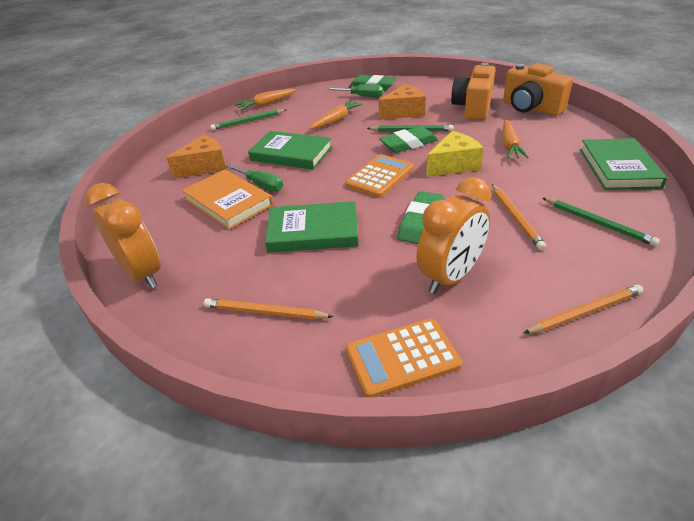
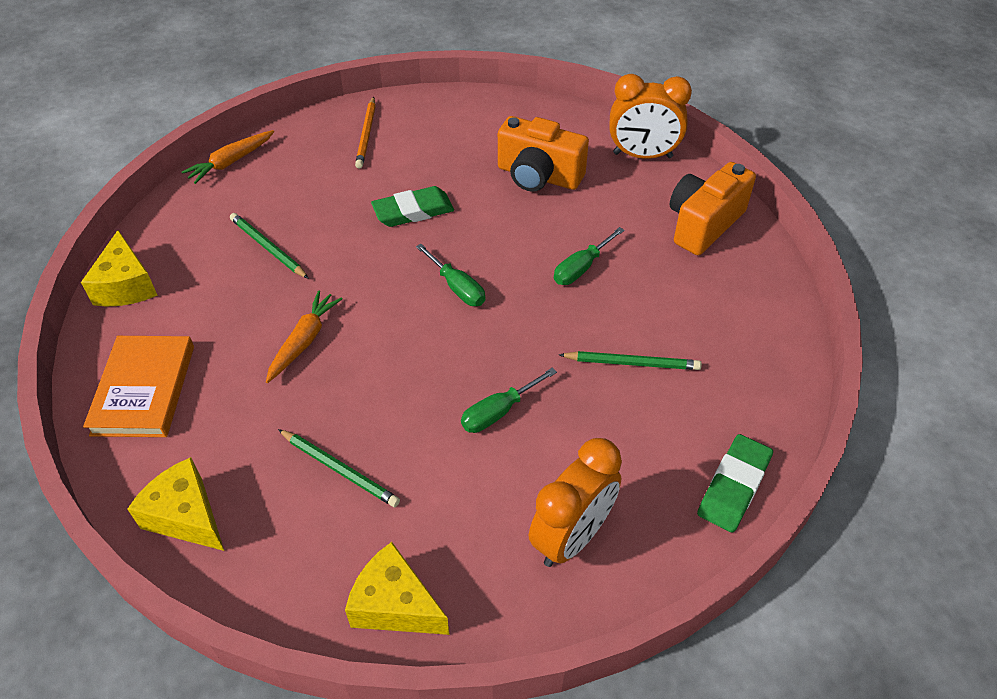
green book: 3 -> 0
green eraser: 3 -> 2
green screwdriver: 2 -> 3
orange calculator: 2 -> 0
orange carrot: 3 -> 2
orange cheese: 2 -> 0
orange pencil: 3 -> 1
yellow cheese: 1 -> 3

